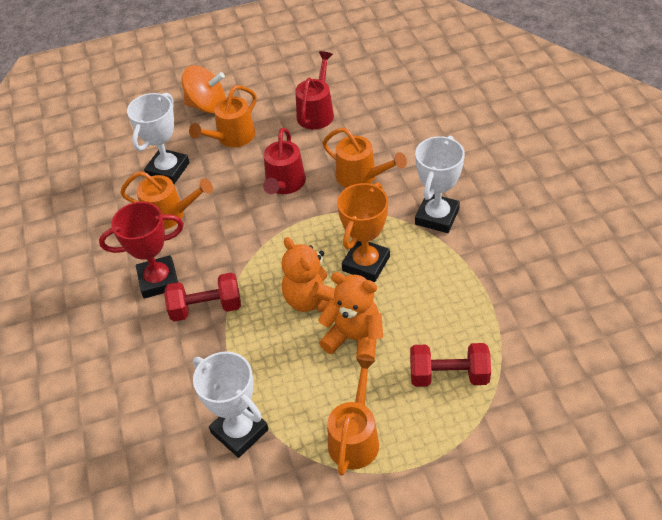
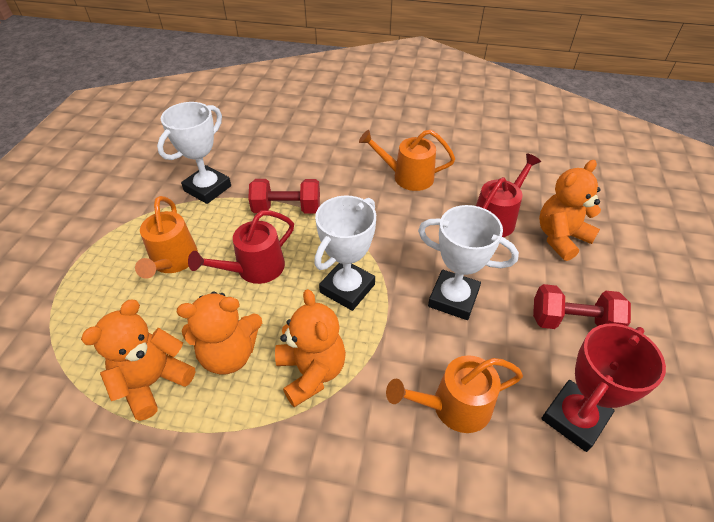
orange spinning top: 1 -> 0
orange teddy bear: 2 -> 4
orange trophy: 1 -> 0
orange watering can: 4 -> 3

